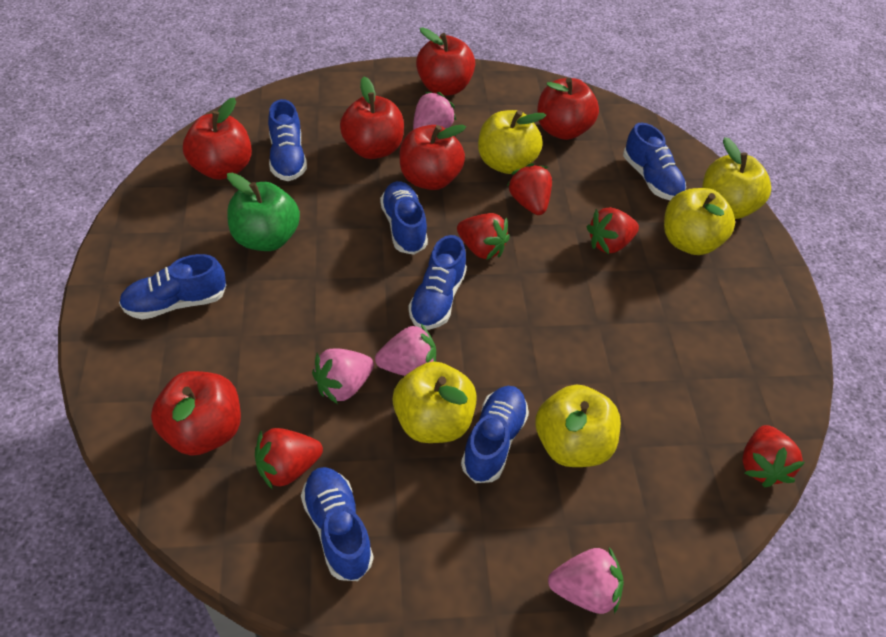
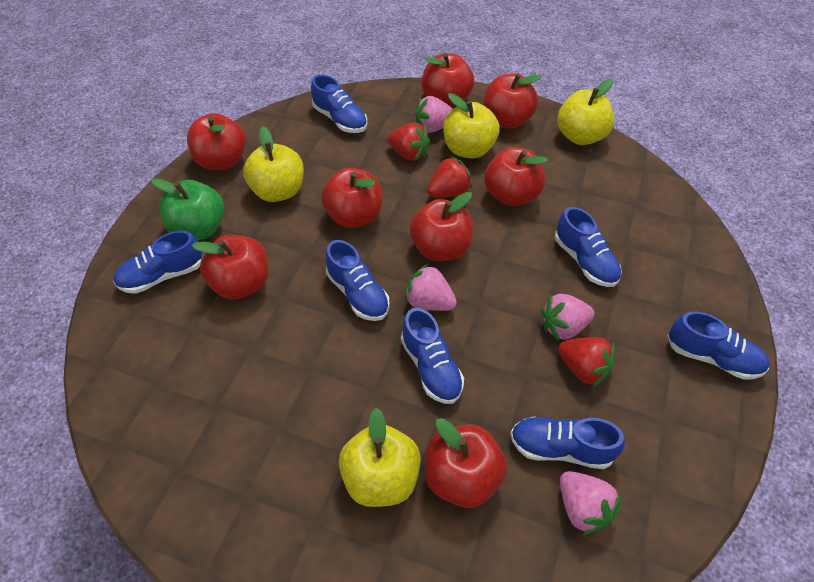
red apple: 6 -> 8
red strawberry: 5 -> 3
yellow apple: 5 -> 4

